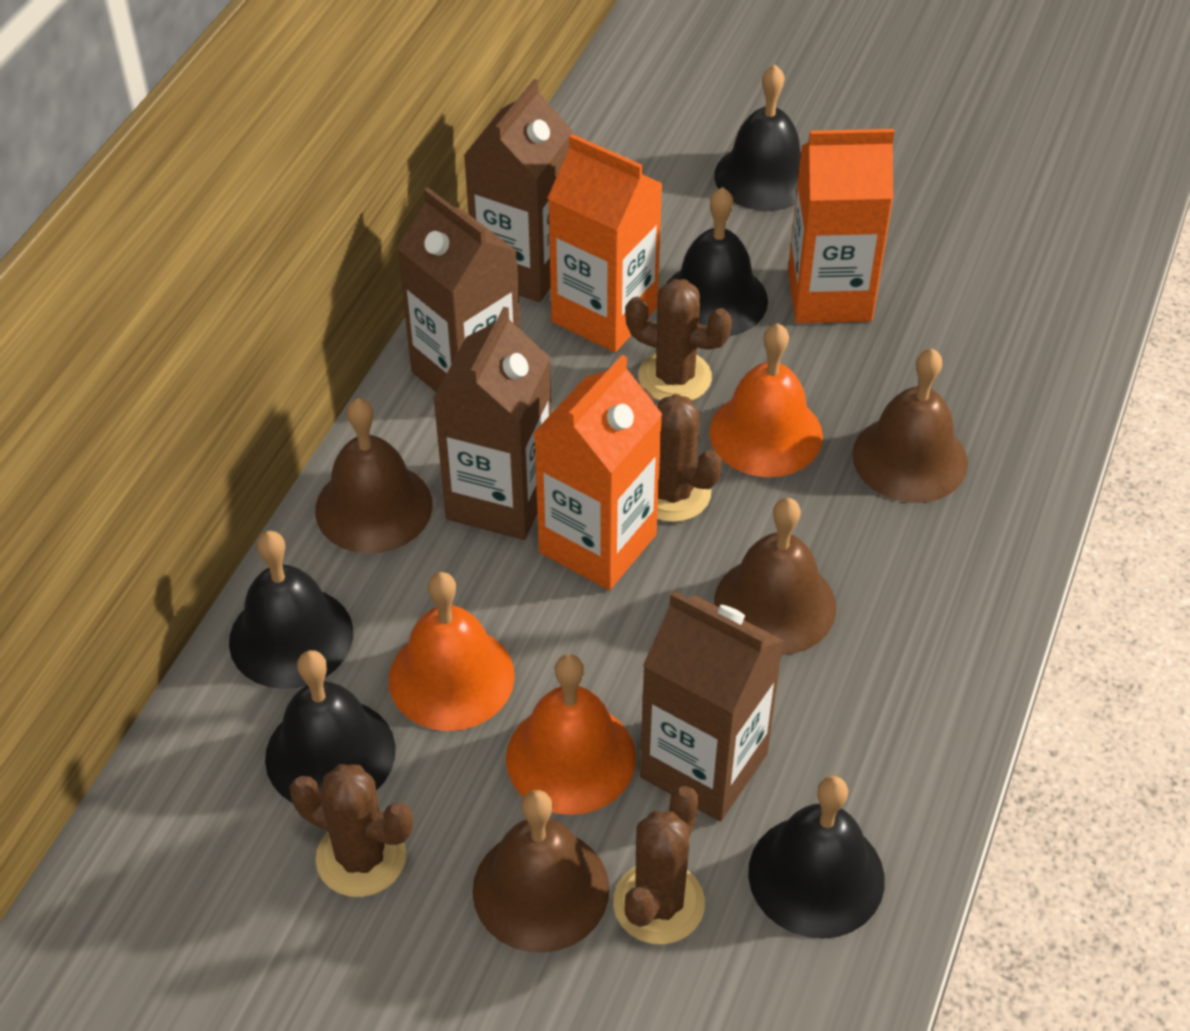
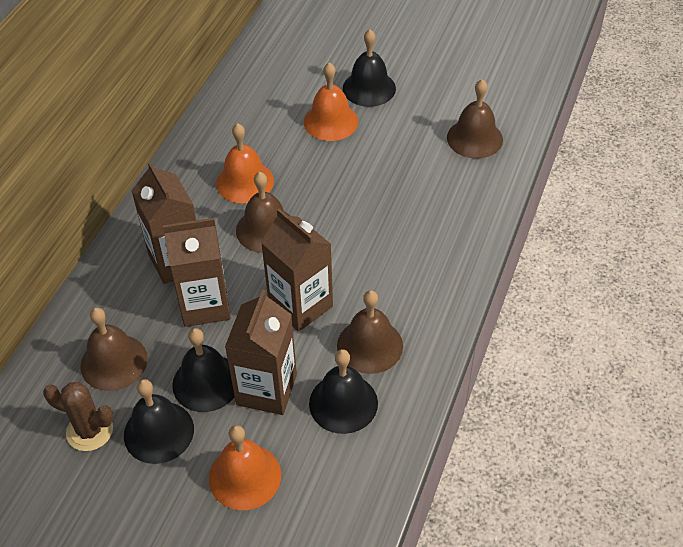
black bell: 5 -> 4
brown cactus: 4 -> 1
orange carton: 3 -> 0

